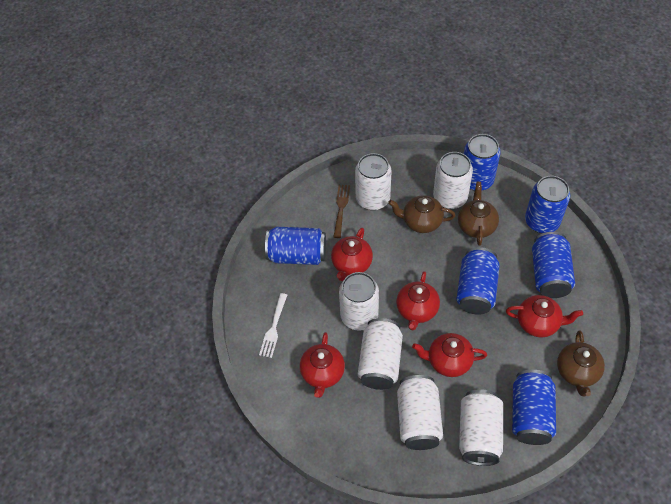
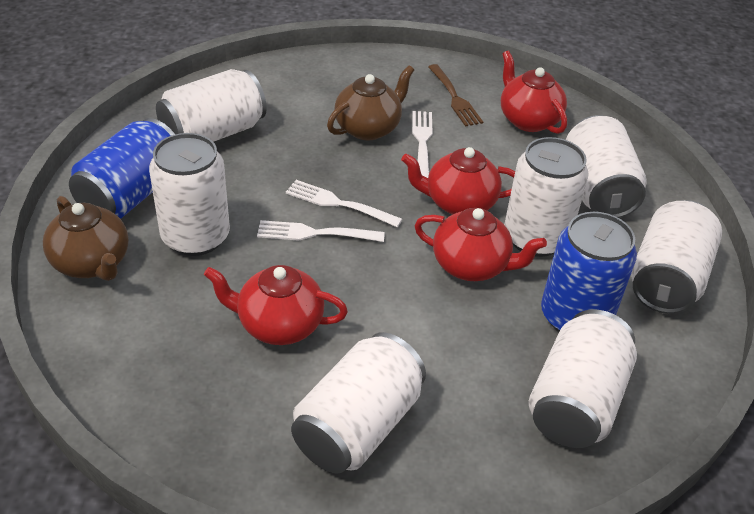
blue can: 6 -> 2
brown teapot: 3 -> 2
red teapot: 5 -> 4
white can: 6 -> 7
white fork: 1 -> 3

